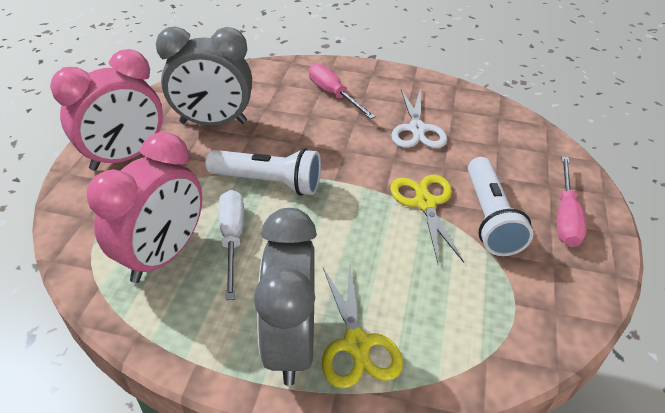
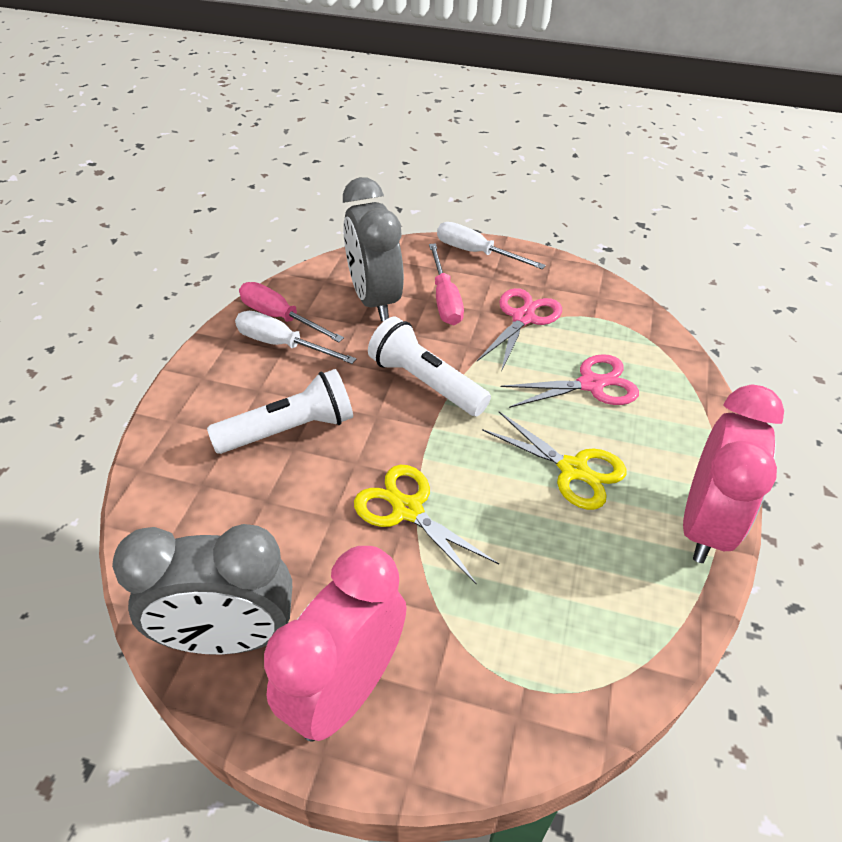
pink scissors: 0 -> 2
white scissors: 1 -> 0
white screwdriver: 1 -> 2

